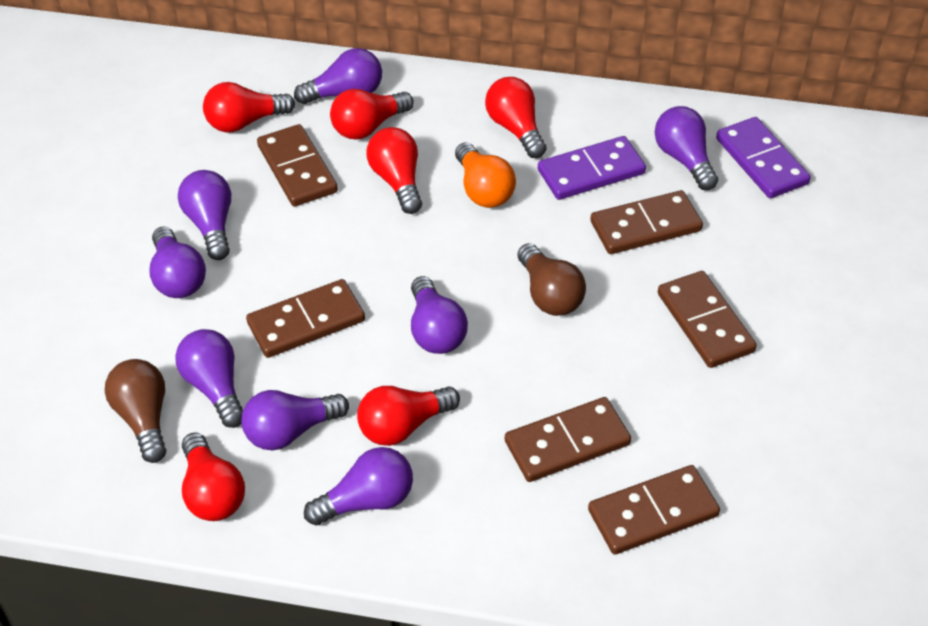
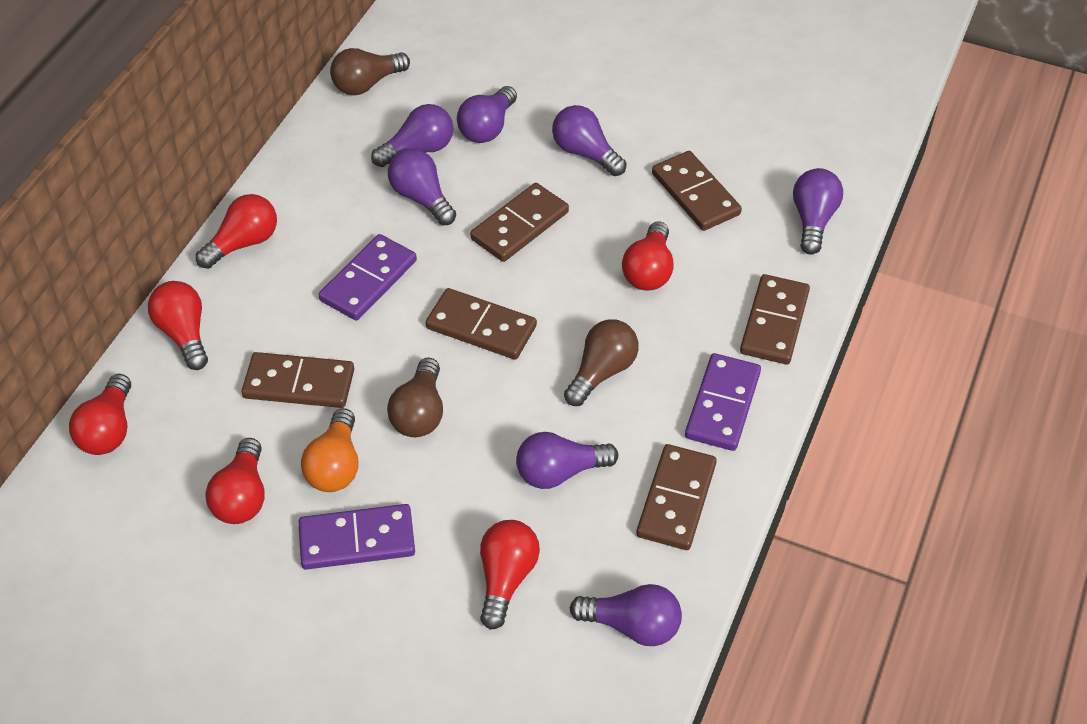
brown light bulb: 2 -> 3
purple domino: 2 -> 3
purple light bulb: 8 -> 7

